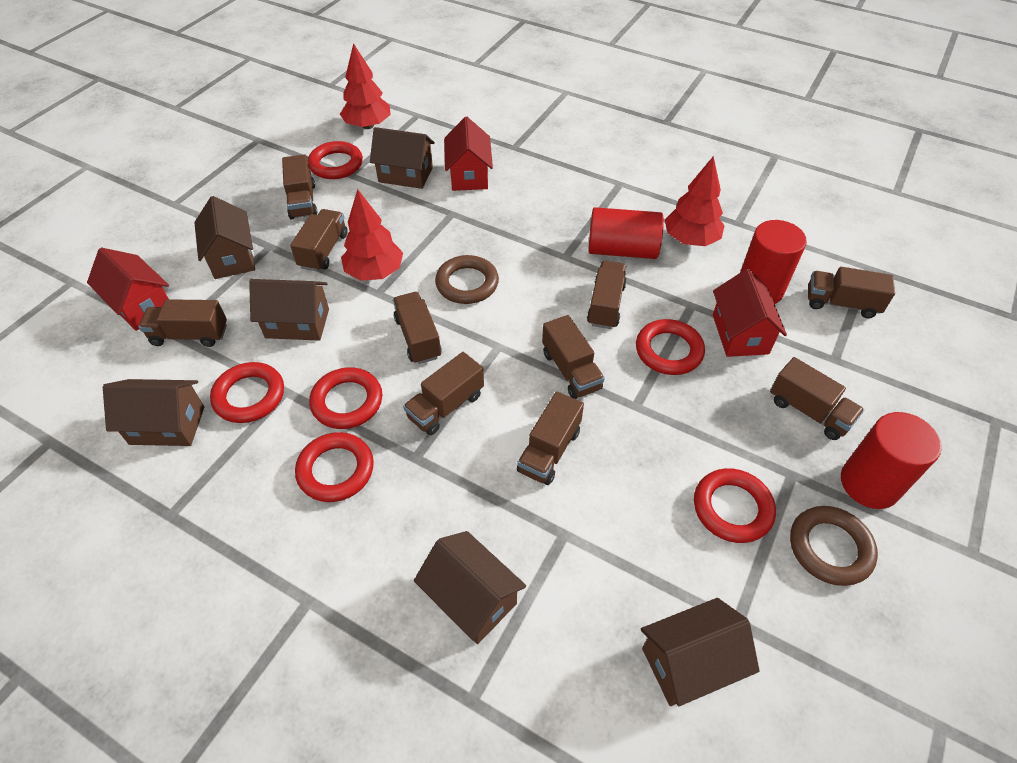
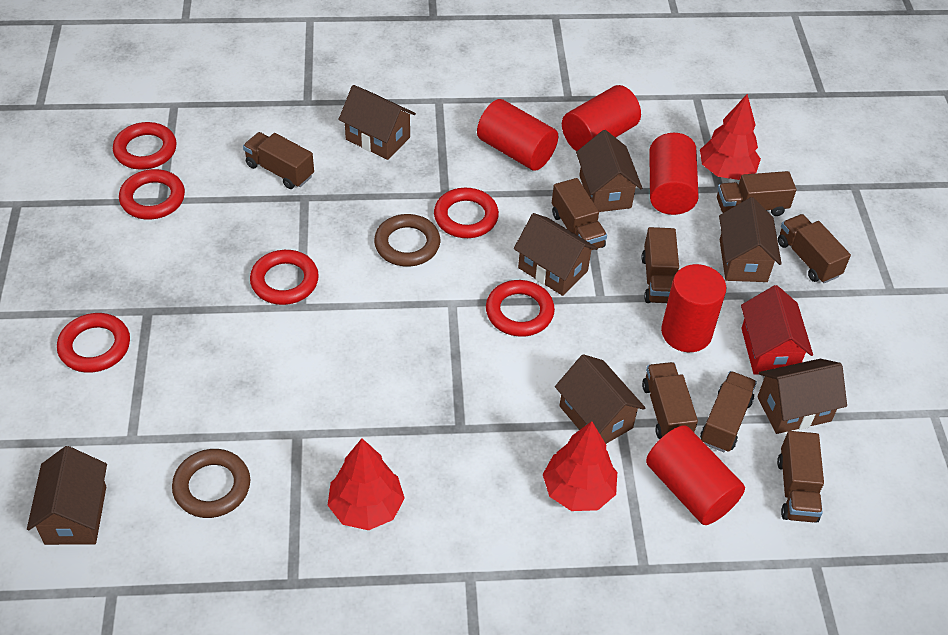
brown house: 6 -> 7
brown truck: 10 -> 8
red cylinder: 3 -> 5
red house: 3 -> 1

